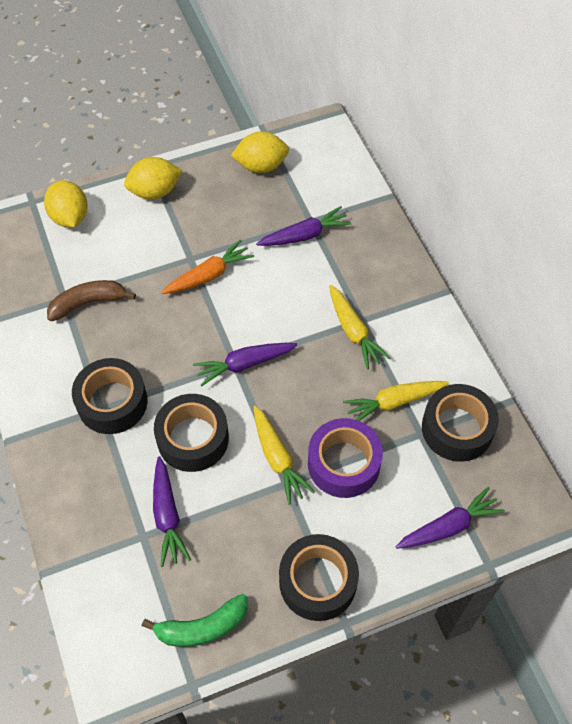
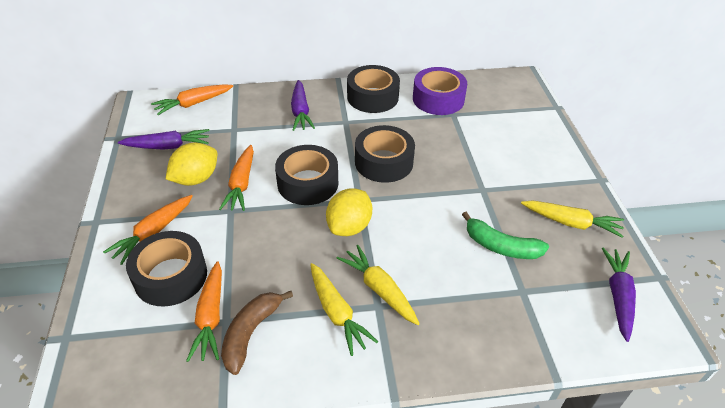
orange carrot: 1 -> 4
purple carrot: 4 -> 3
yellow lemon: 3 -> 2

